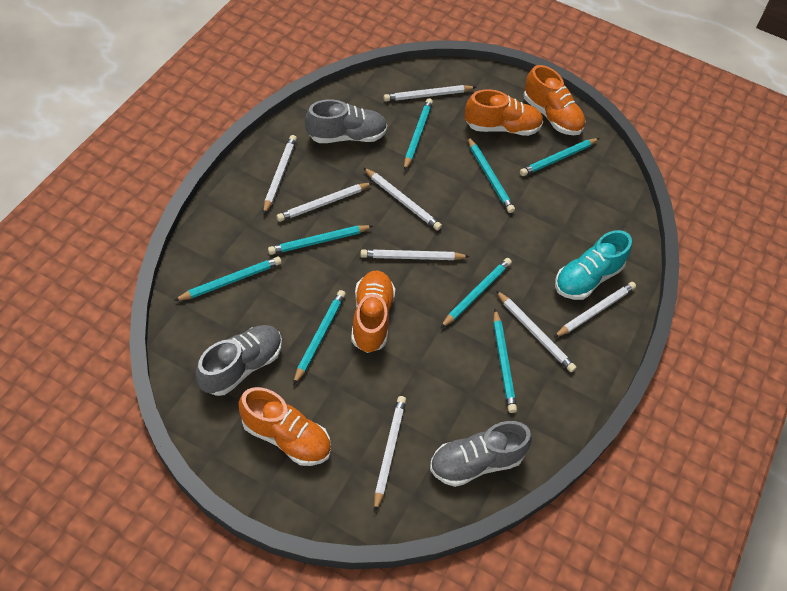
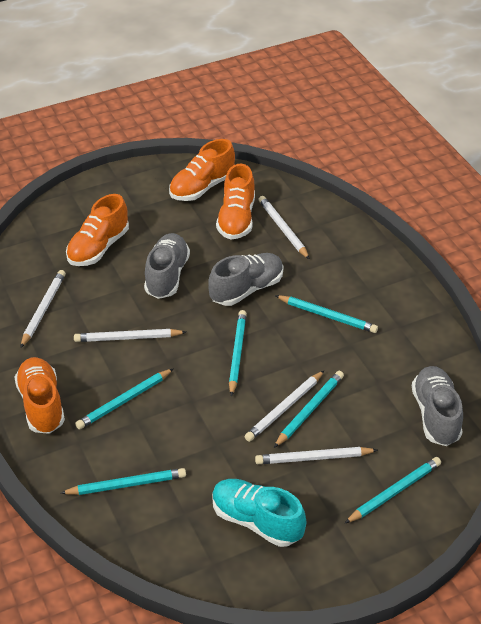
turquoise pencil: 8 -> 6
white pencil: 8 -> 5

